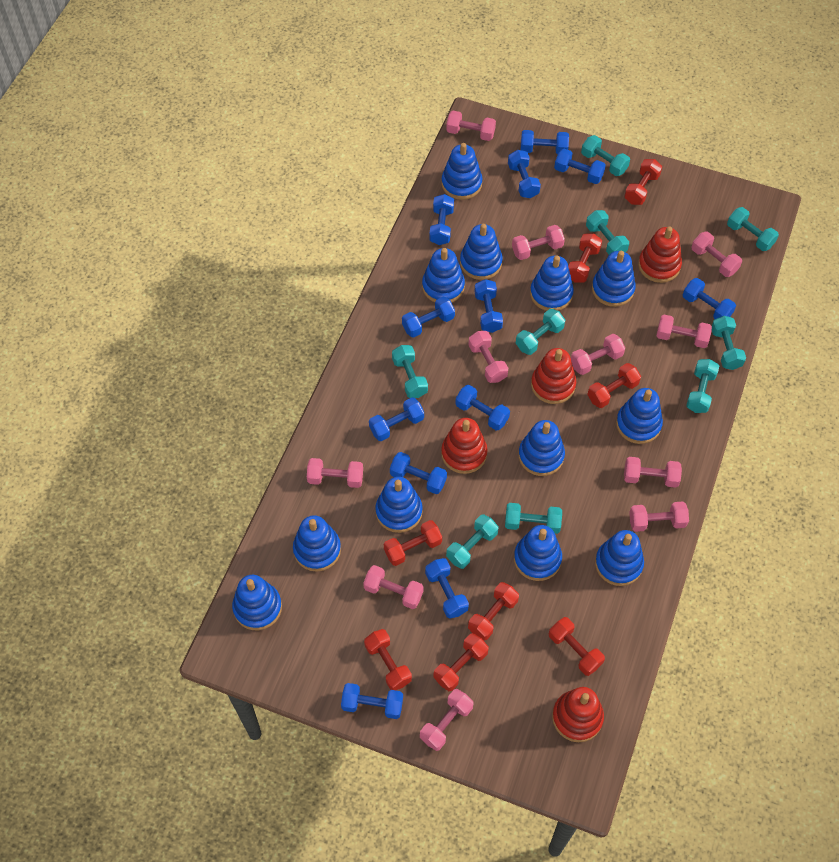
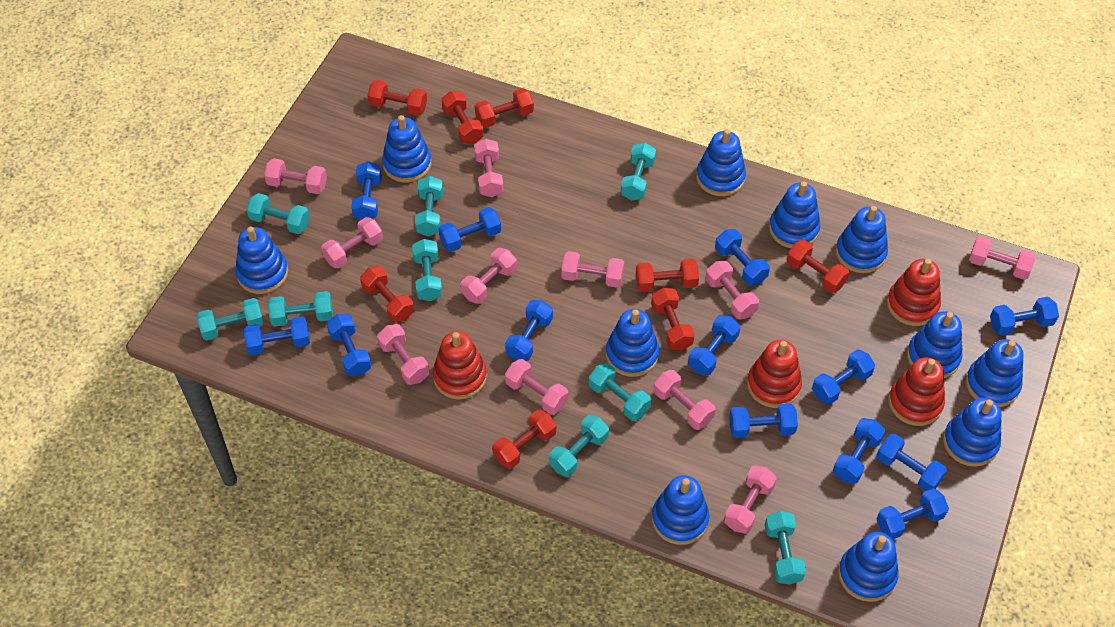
blue dumbbell: 12 -> 13
blue stacking toy: 12 -> 11

